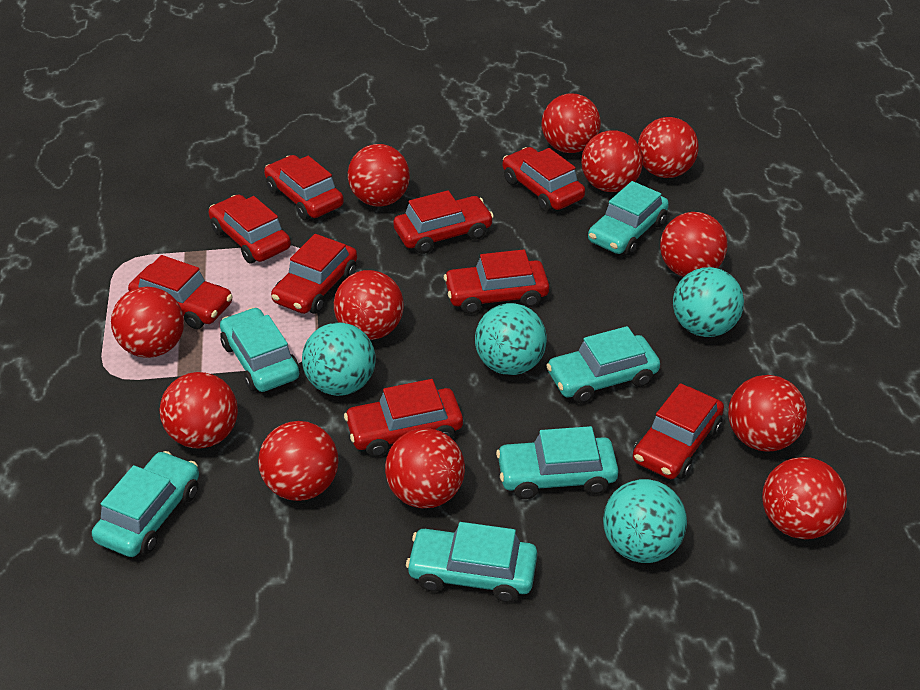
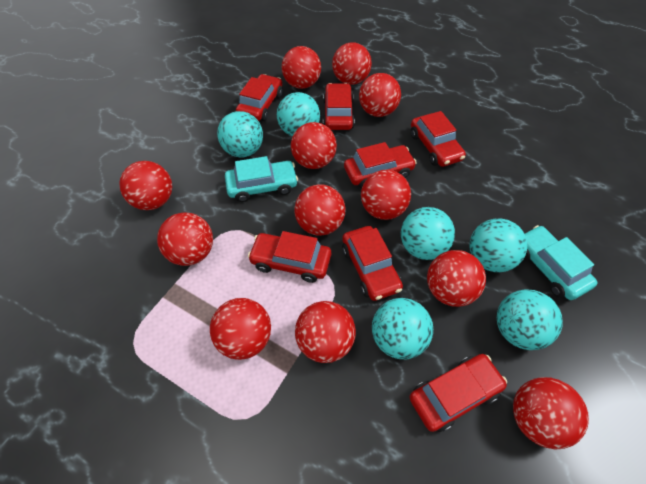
red car: 9 -> 7
turquoise ball: 4 -> 6
turquoise car: 6 -> 2

